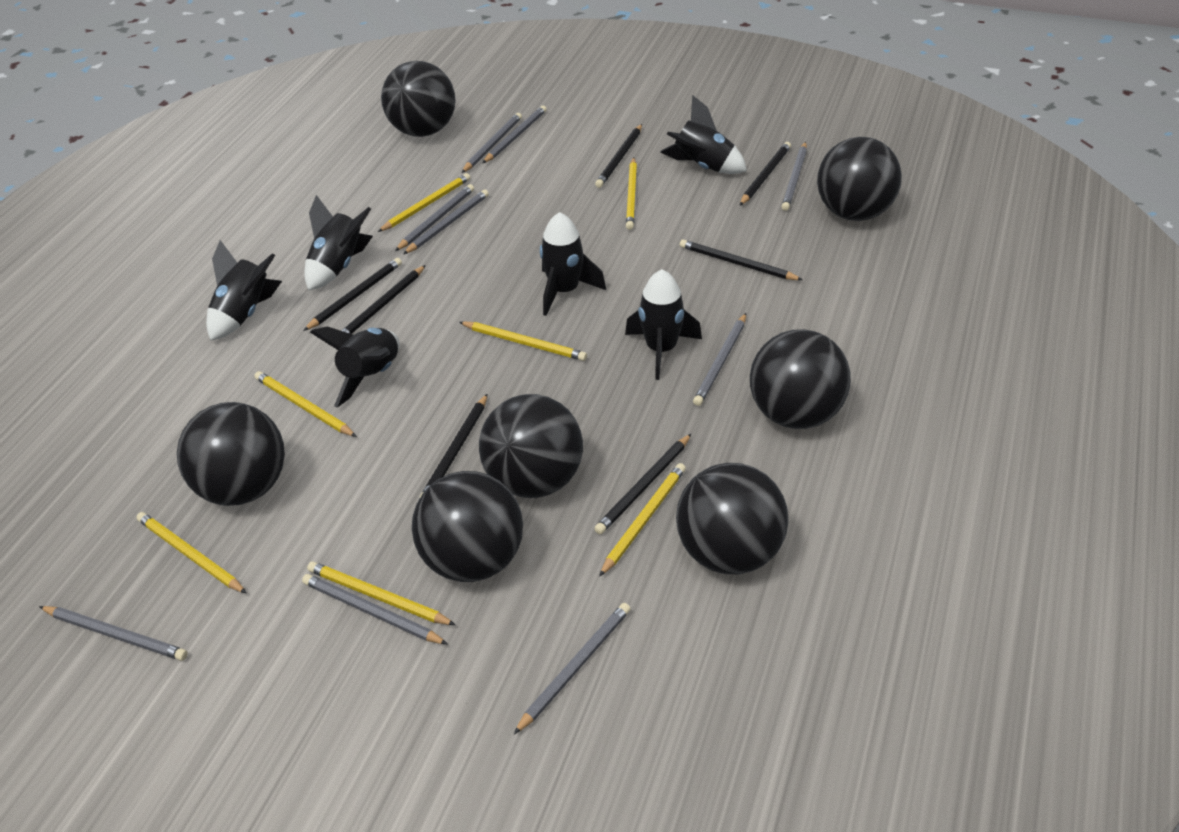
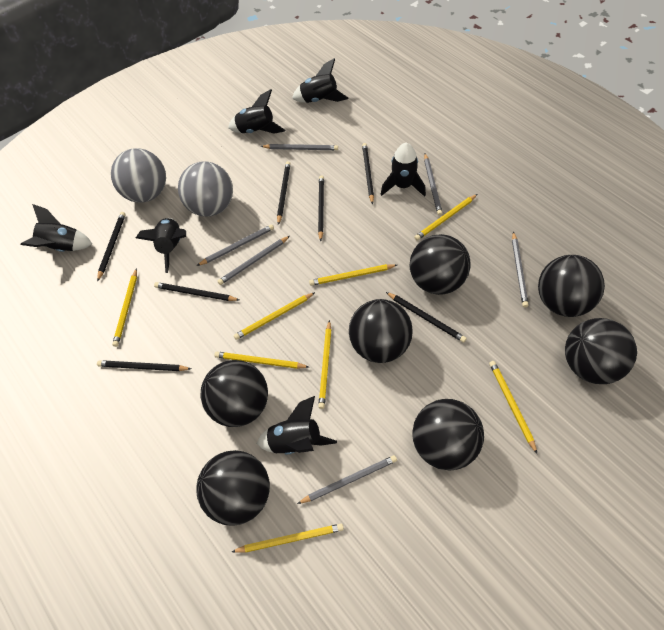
grey ball: 0 -> 2
grey pencil: 9 -> 6
yellow pencil: 7 -> 8

